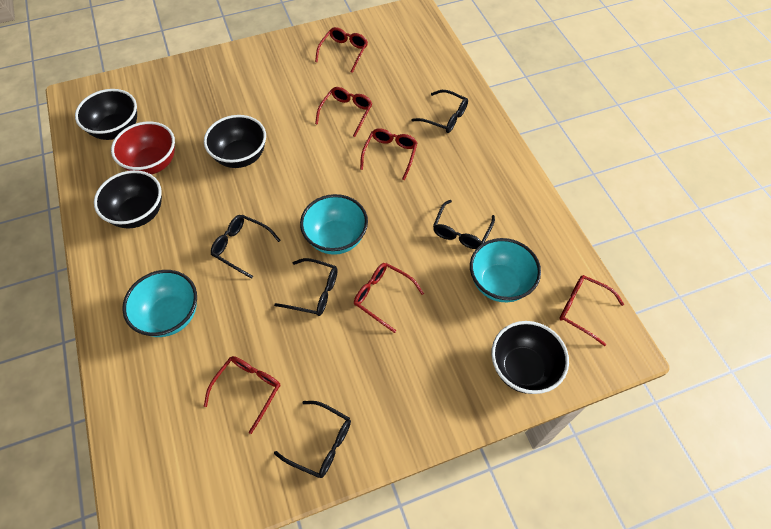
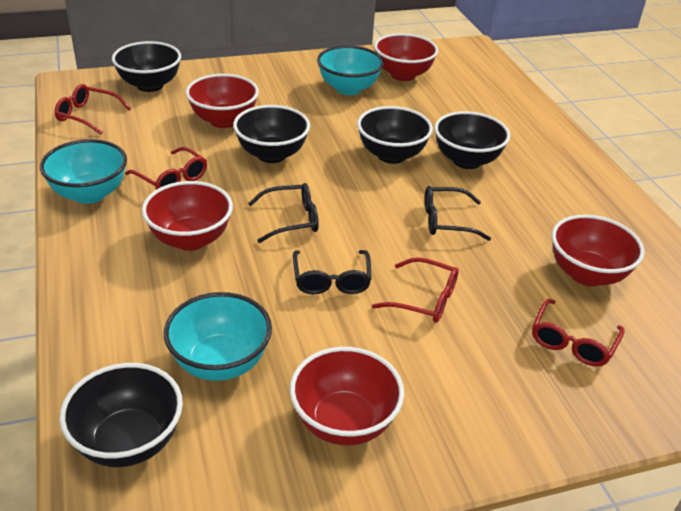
black bowl: 4 -> 5
black glasses: 5 -> 3
red bowl: 1 -> 5
red glasses: 6 -> 4

